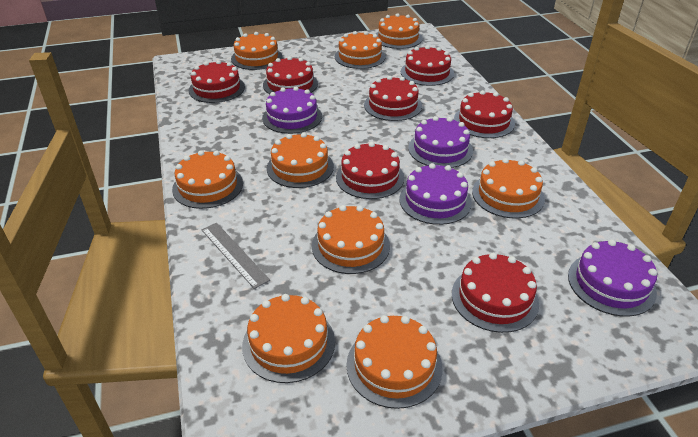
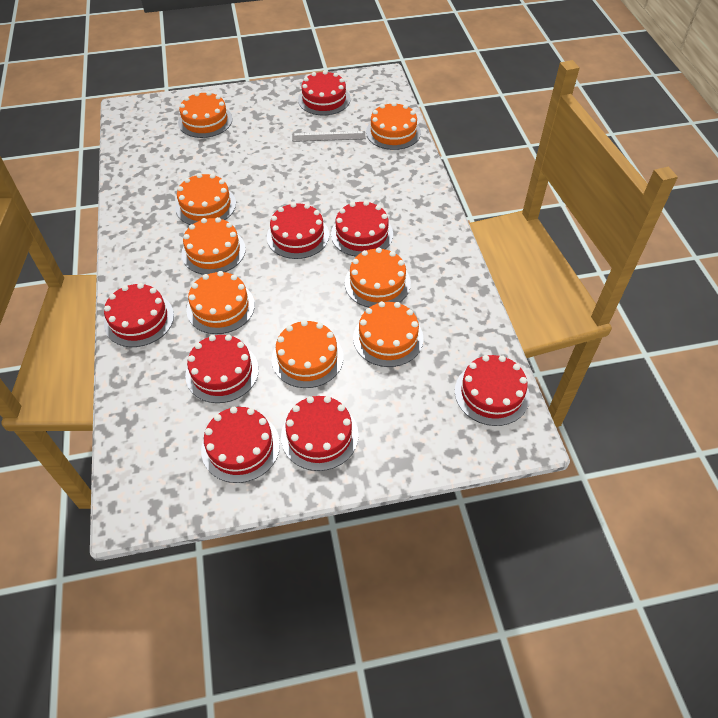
orange cake: 9 -> 8
purple cake: 4 -> 0
red cake: 7 -> 8

